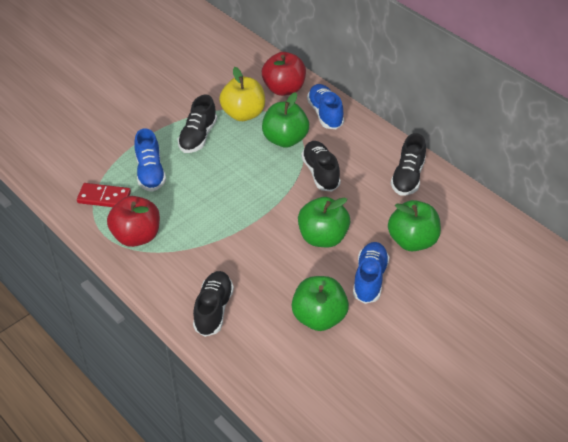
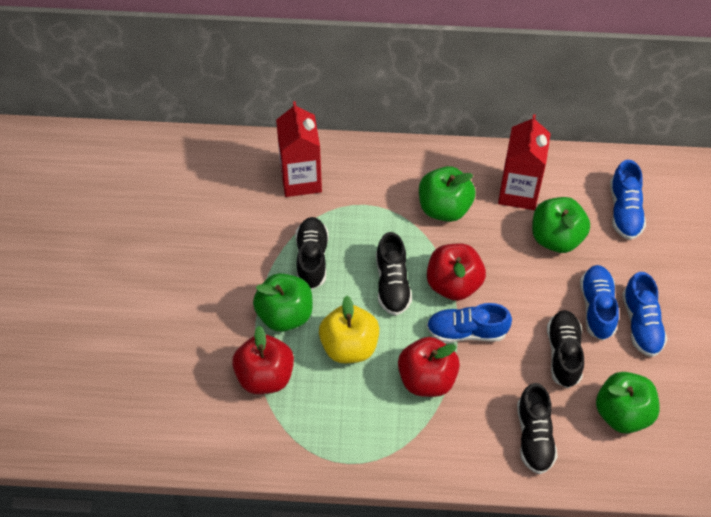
blue shoe: 3 -> 4
red apple: 2 -> 3
red carton: 0 -> 2
red domino: 1 -> 0

